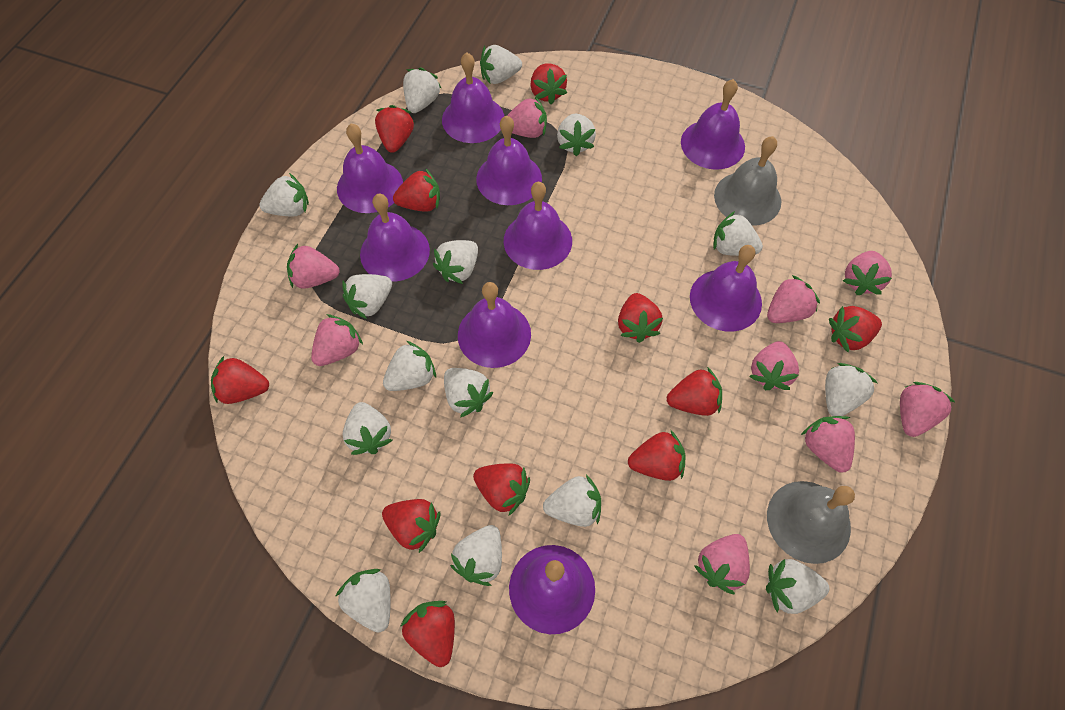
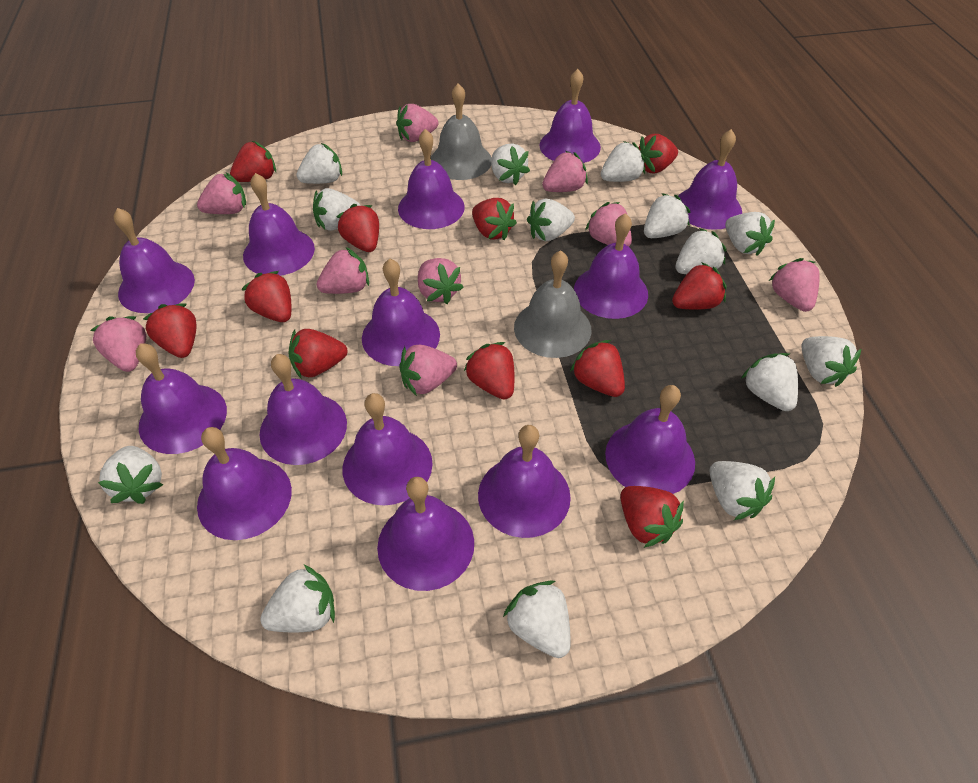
purple bell: 9 -> 14
white strawberry: 15 -> 14

